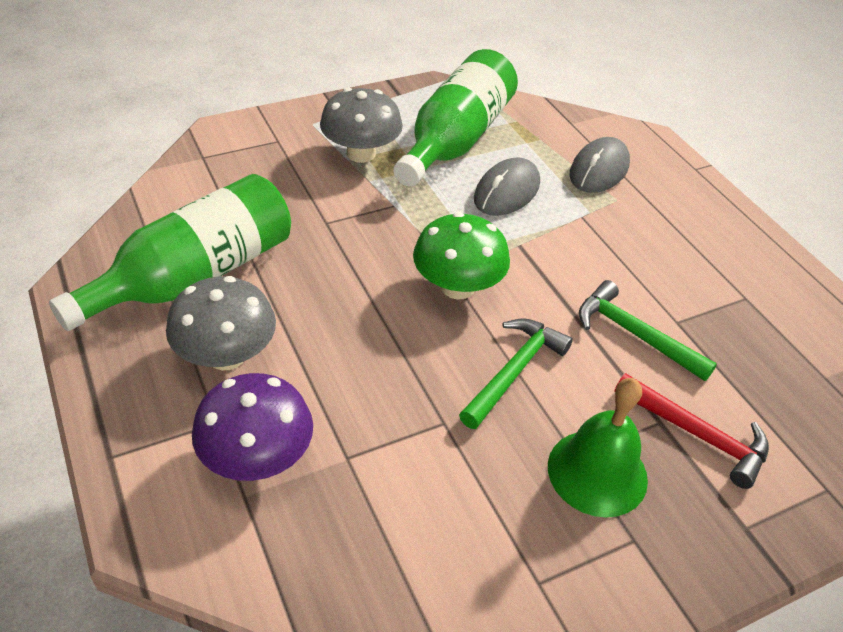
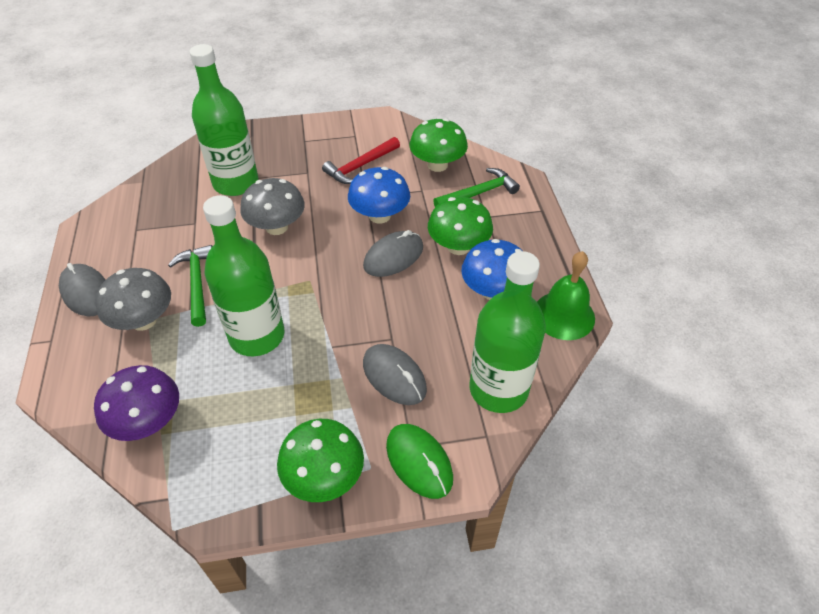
blue mushroom: 0 -> 2
green bottle: 2 -> 3
green mouse: 0 -> 1
green mushroom: 1 -> 3
grey mouse: 2 -> 3

